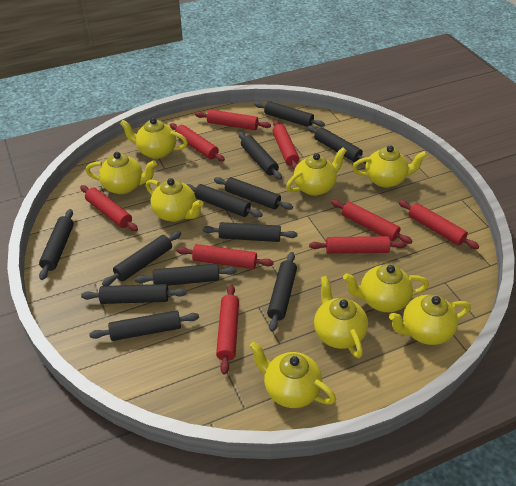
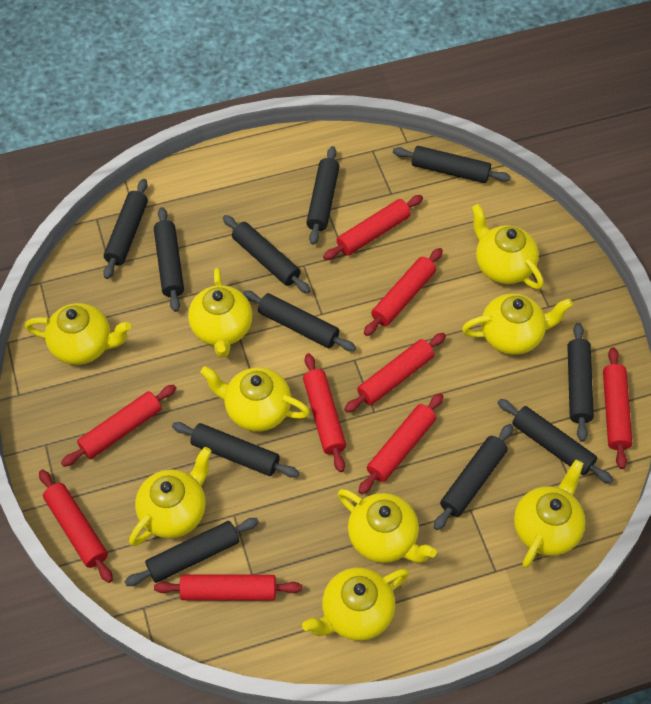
black rolling pin: 12 -> 11

